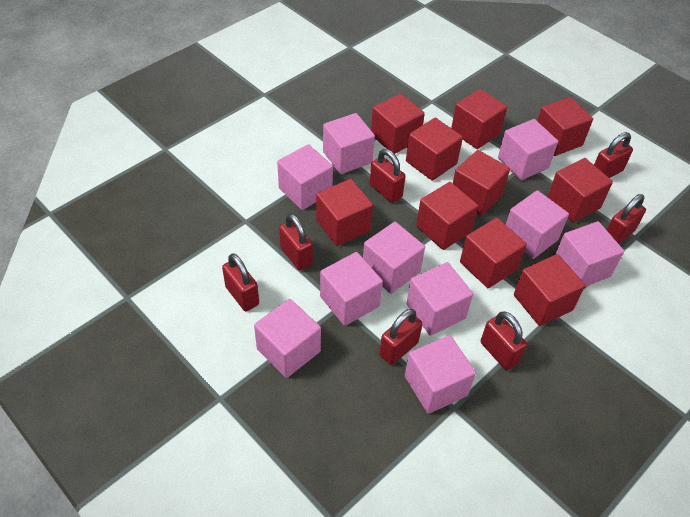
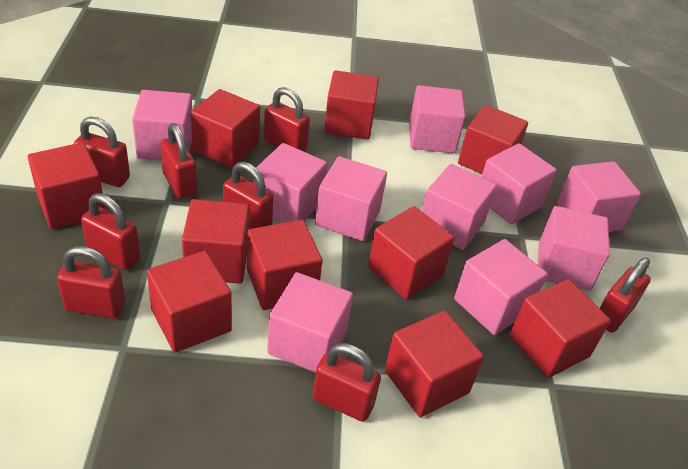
red padlock: 7 -> 8

